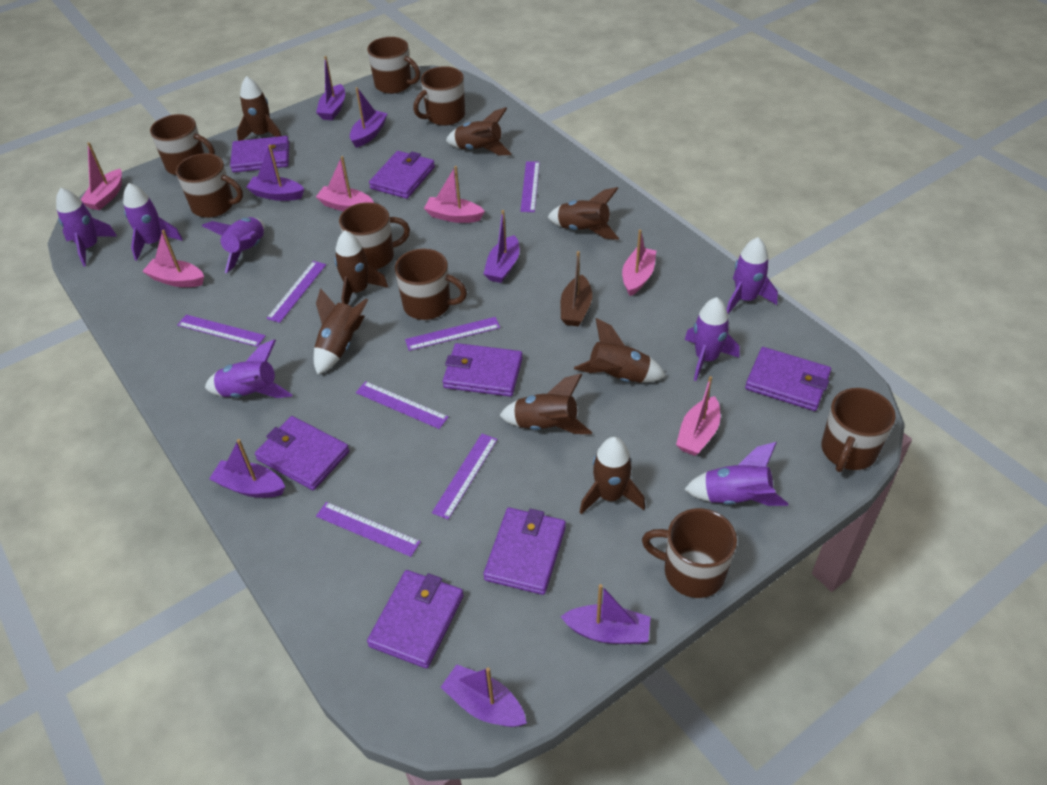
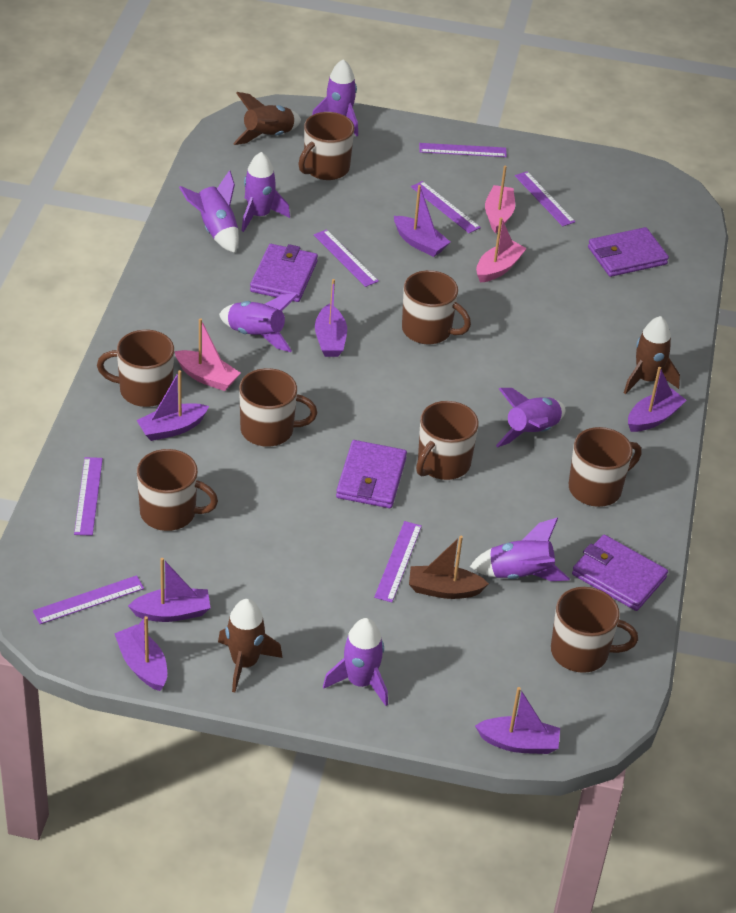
brown rocket: 8 -> 3
pink boat: 6 -> 3
purple wallet: 7 -> 4

